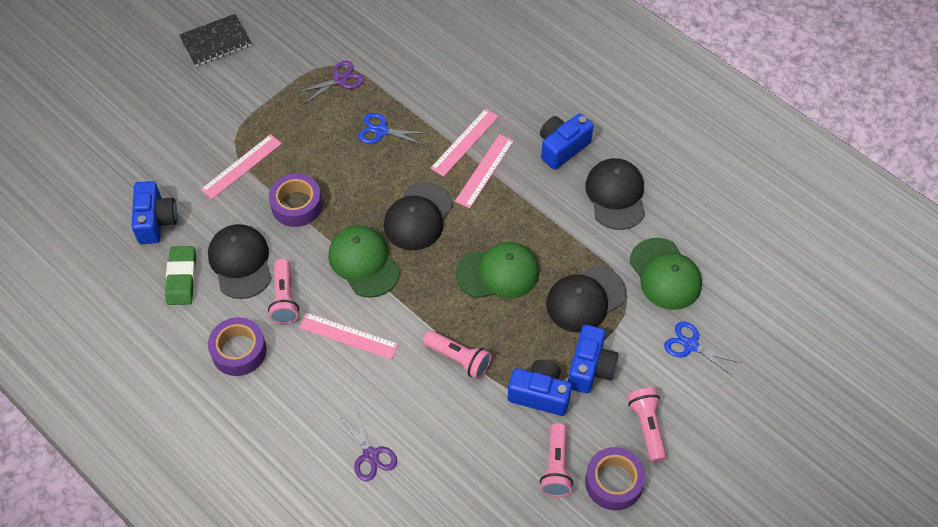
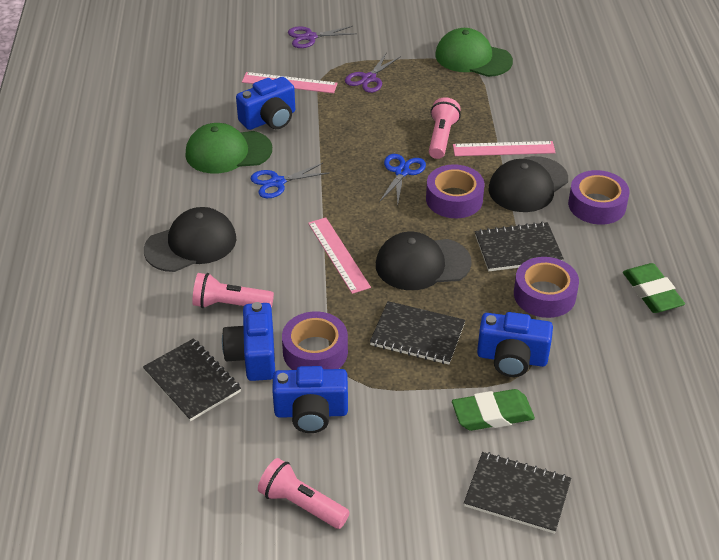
black cap: 4 -> 3
black notebook: 1 -> 4
green cap: 3 -> 2
green eraser: 1 -> 2
pink flashlight: 4 -> 3
pink ruler: 4 -> 3
purple tape: 3 -> 4

